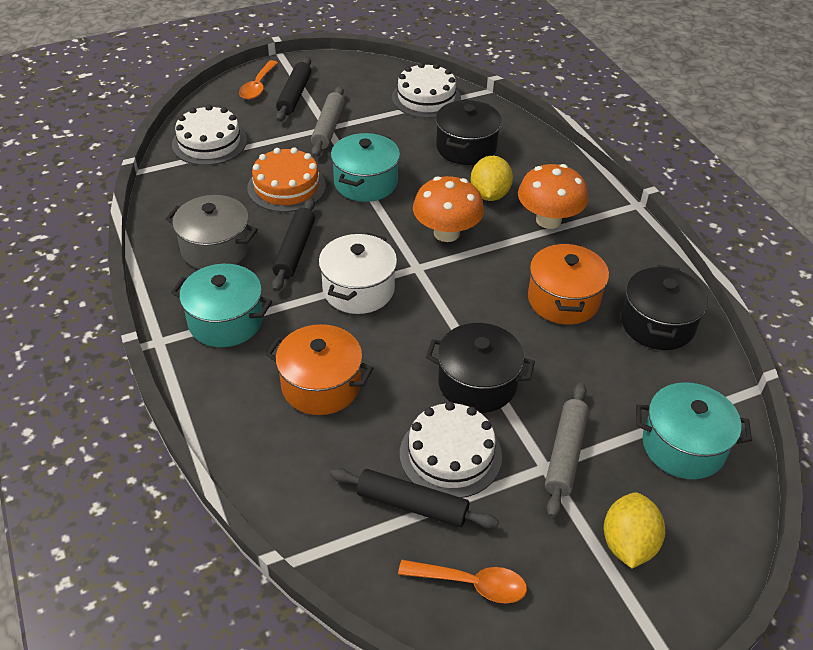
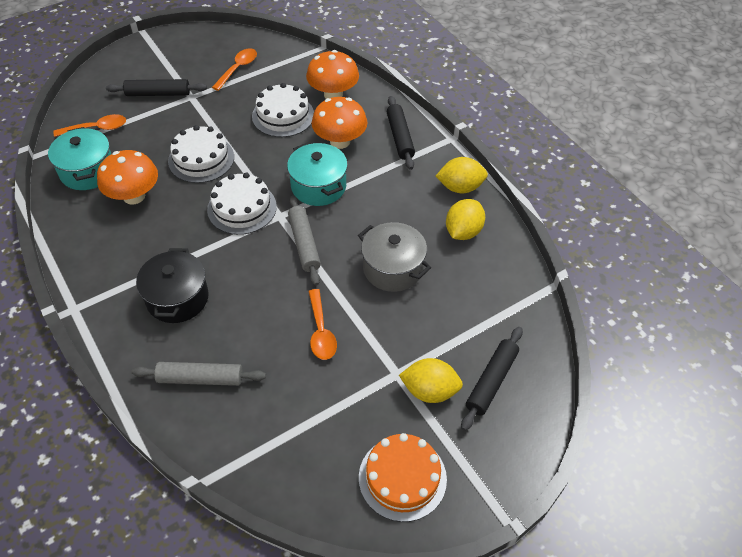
black pot: 3 -> 1
orange mushroom: 2 -> 3
orange pot: 2 -> 0
orange spoon: 2 -> 3
turquoise pot: 3 -> 2
white pot: 1 -> 0
yellow lemon: 2 -> 3

